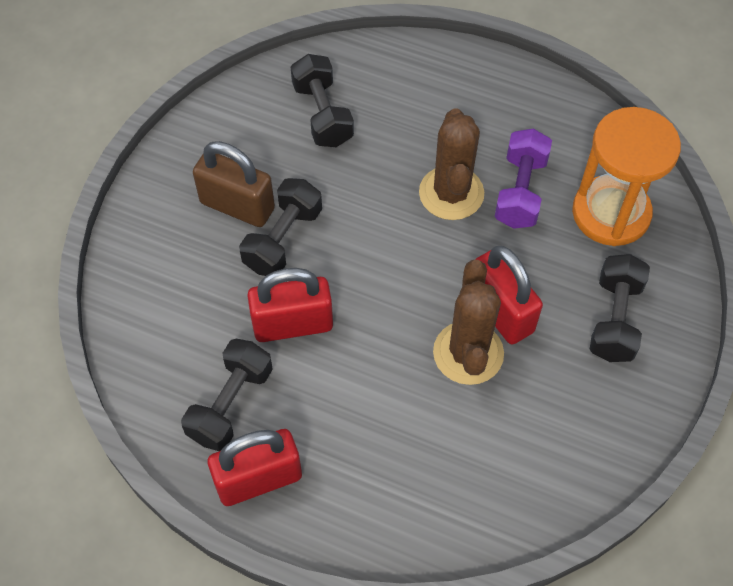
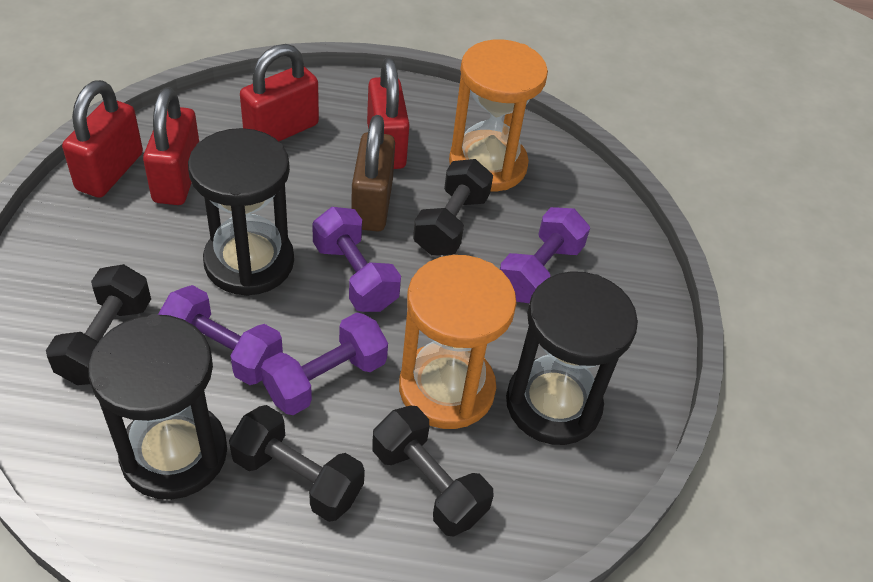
black hourglass: 0 -> 3
brown cactus: 2 -> 0
orange hourglass: 1 -> 2
purple dumbbell: 1 -> 4
red padlock: 3 -> 4

